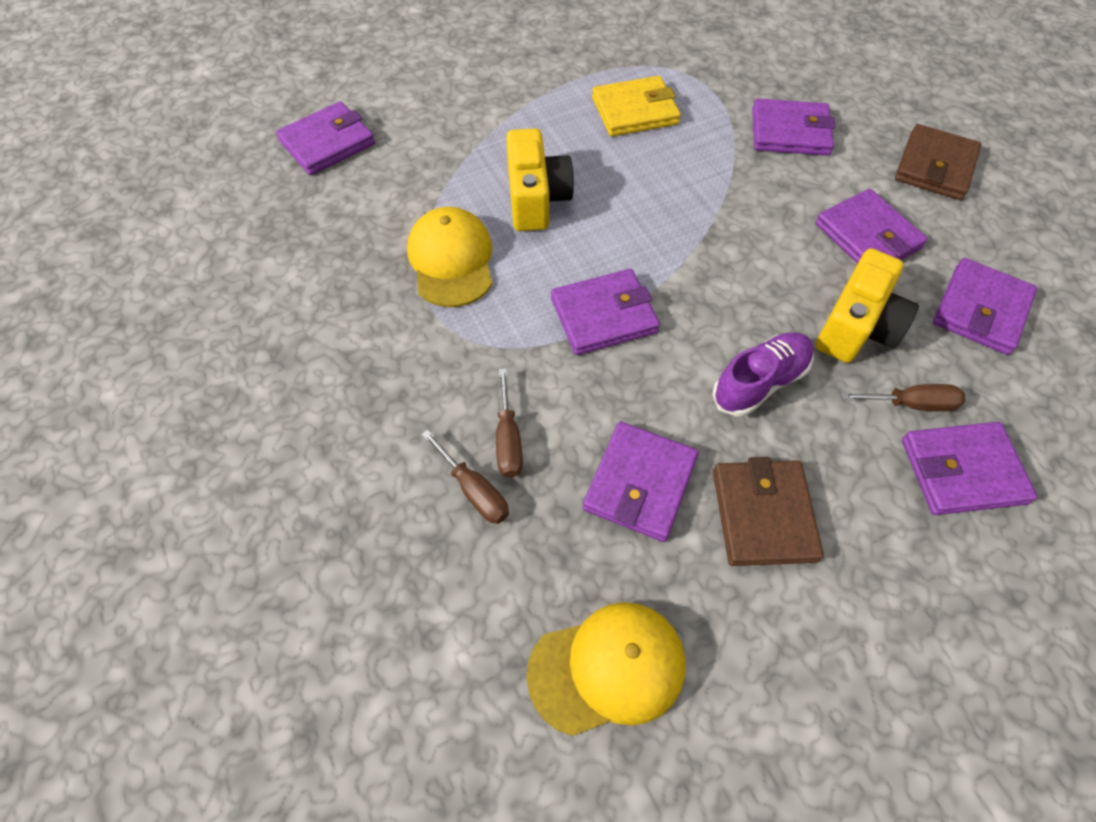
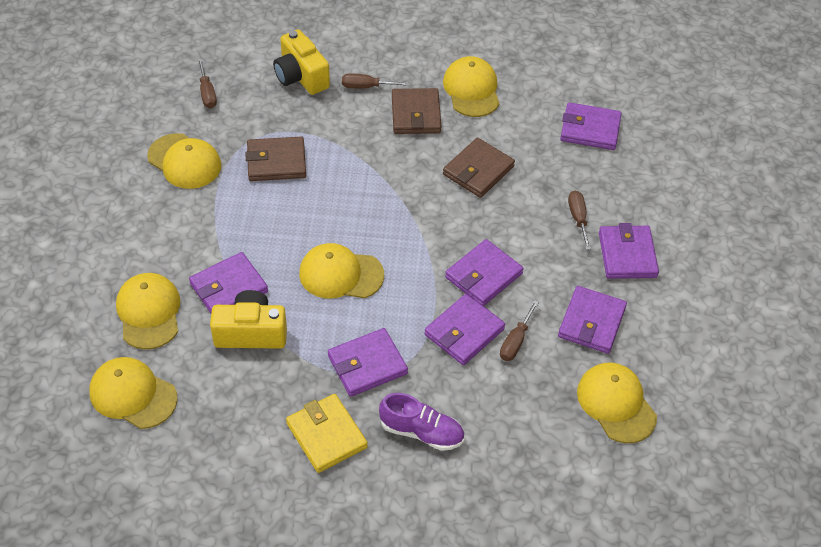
brown screwdriver: 3 -> 4
brown wallet: 2 -> 3
yellow cap: 2 -> 6

